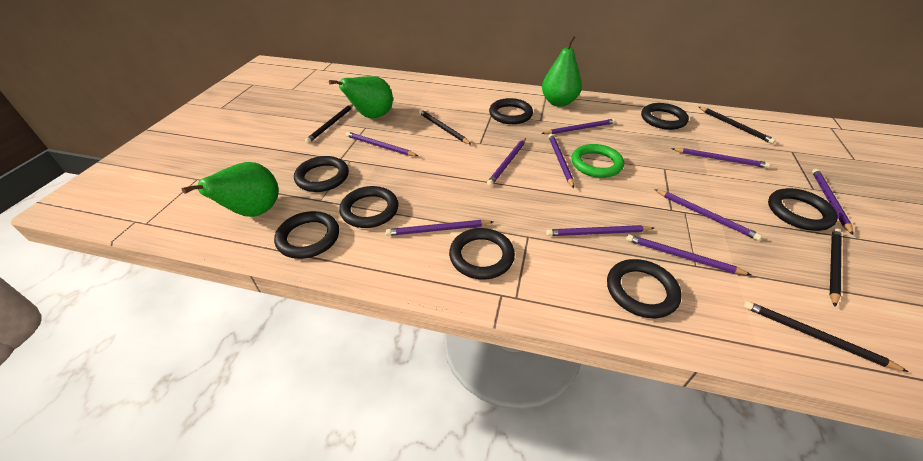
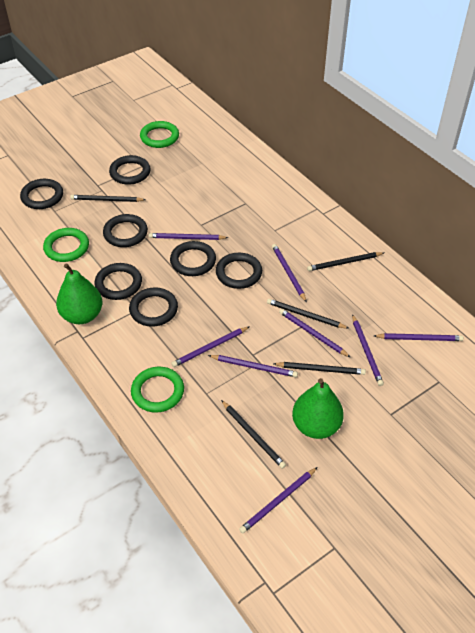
black ring: 8 -> 7
green pear: 3 -> 2
green ring: 1 -> 3
purple pencil: 10 -> 8

